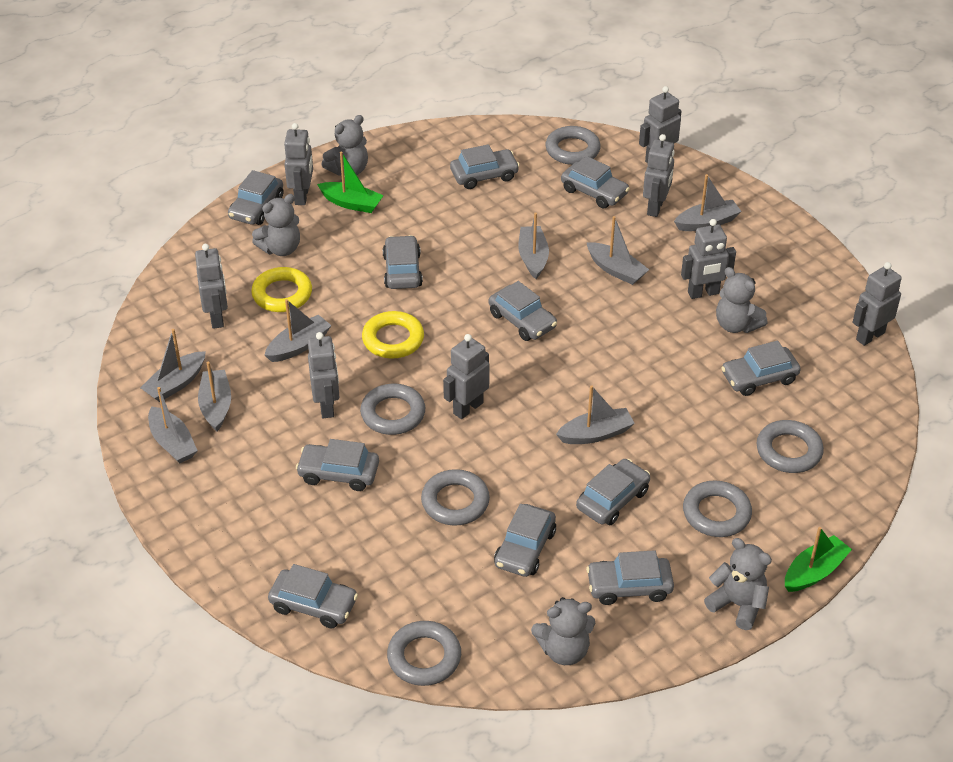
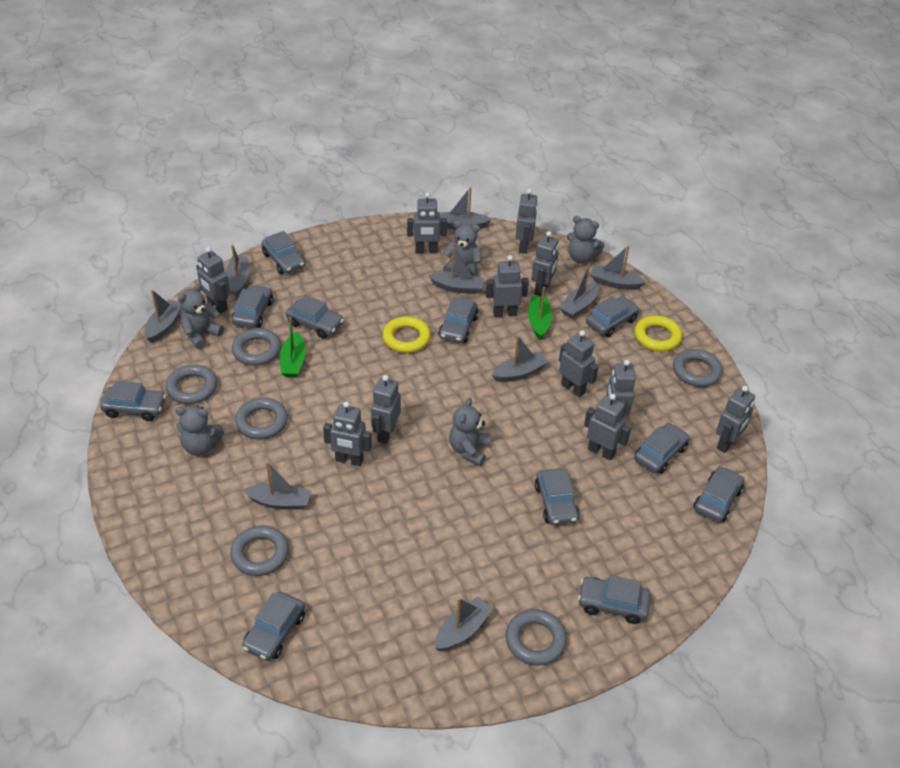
grey boat: 8 -> 9
grey robot: 8 -> 11

